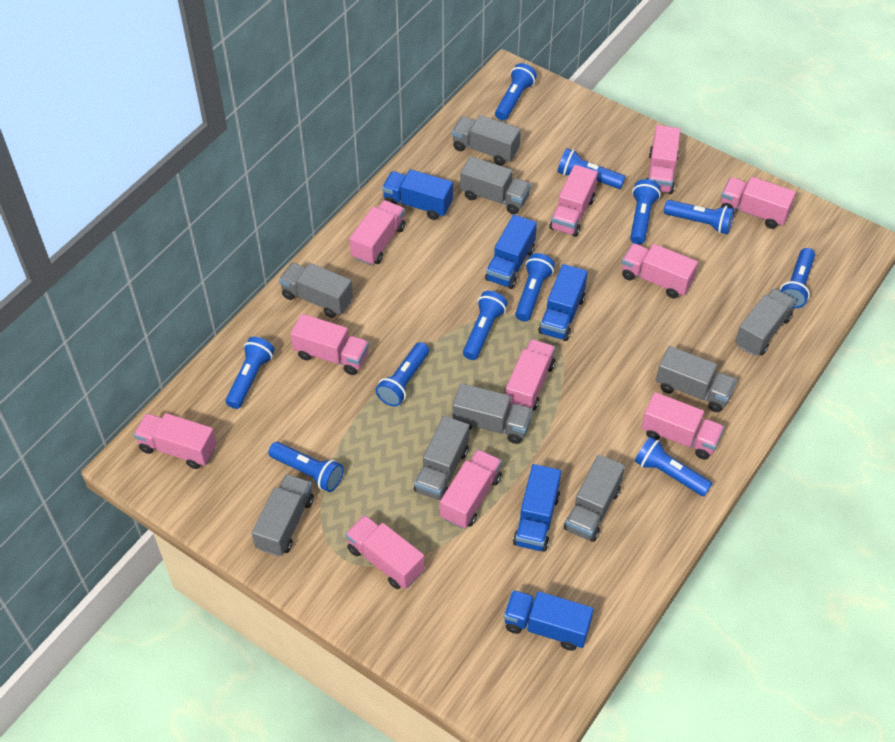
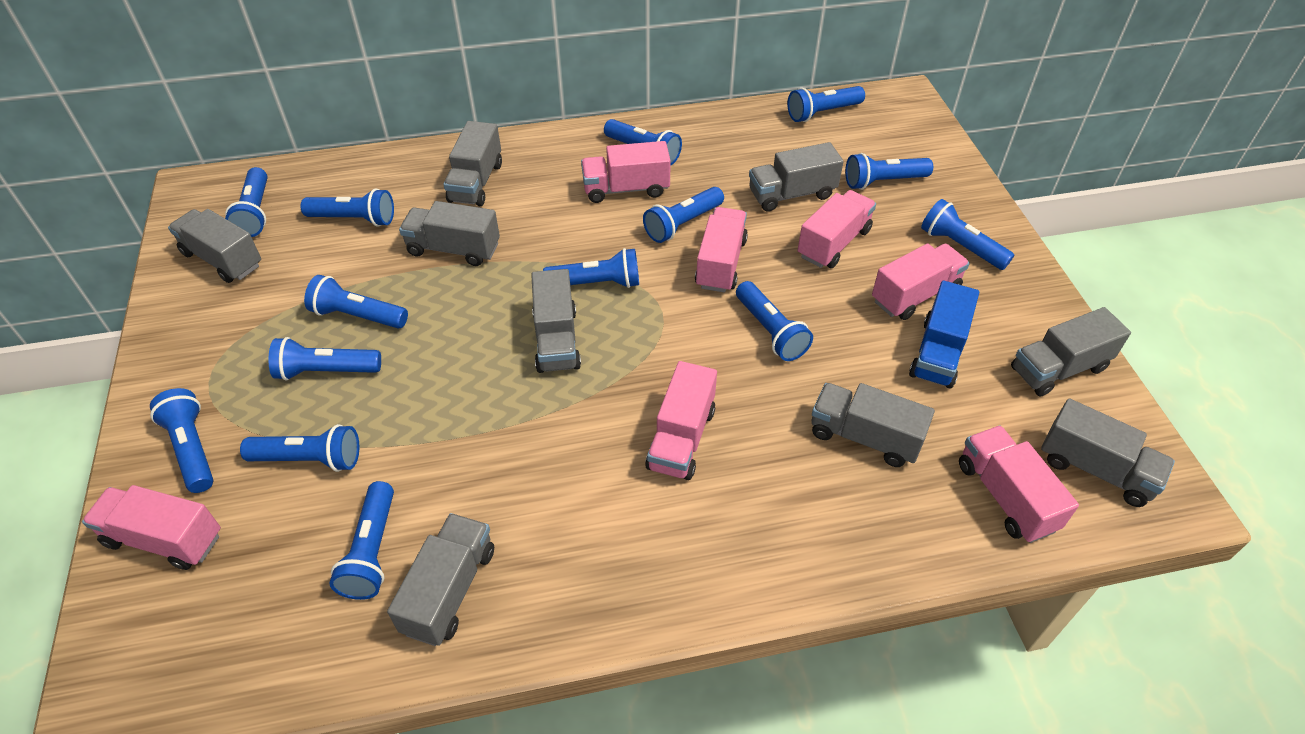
blue flashlight: 11 -> 14
blue truck: 5 -> 1
pink truck: 11 -> 7

